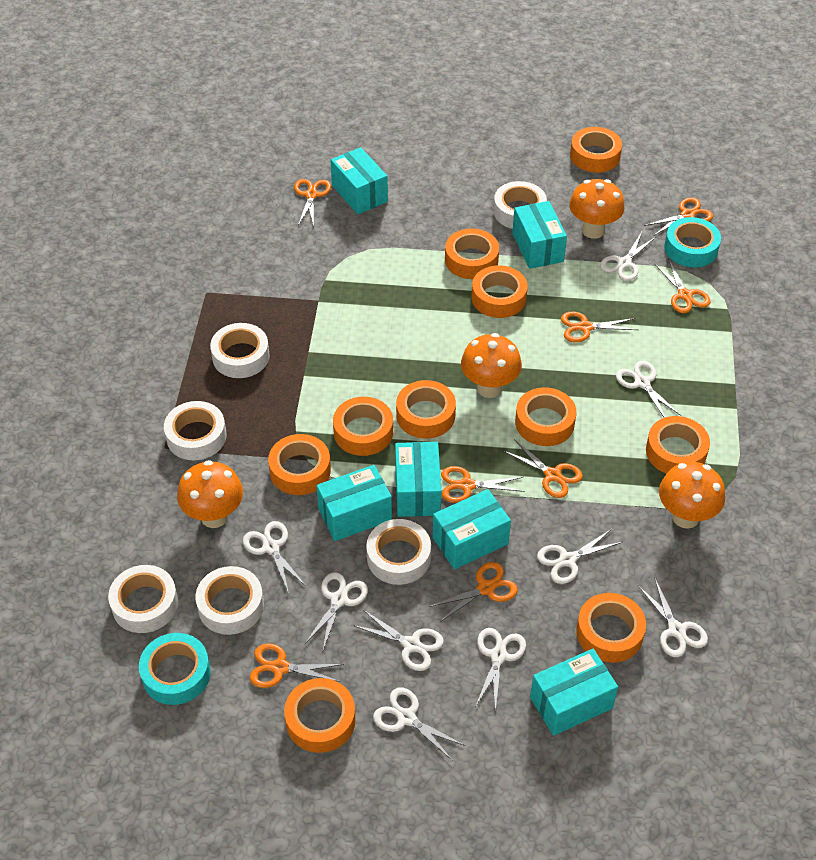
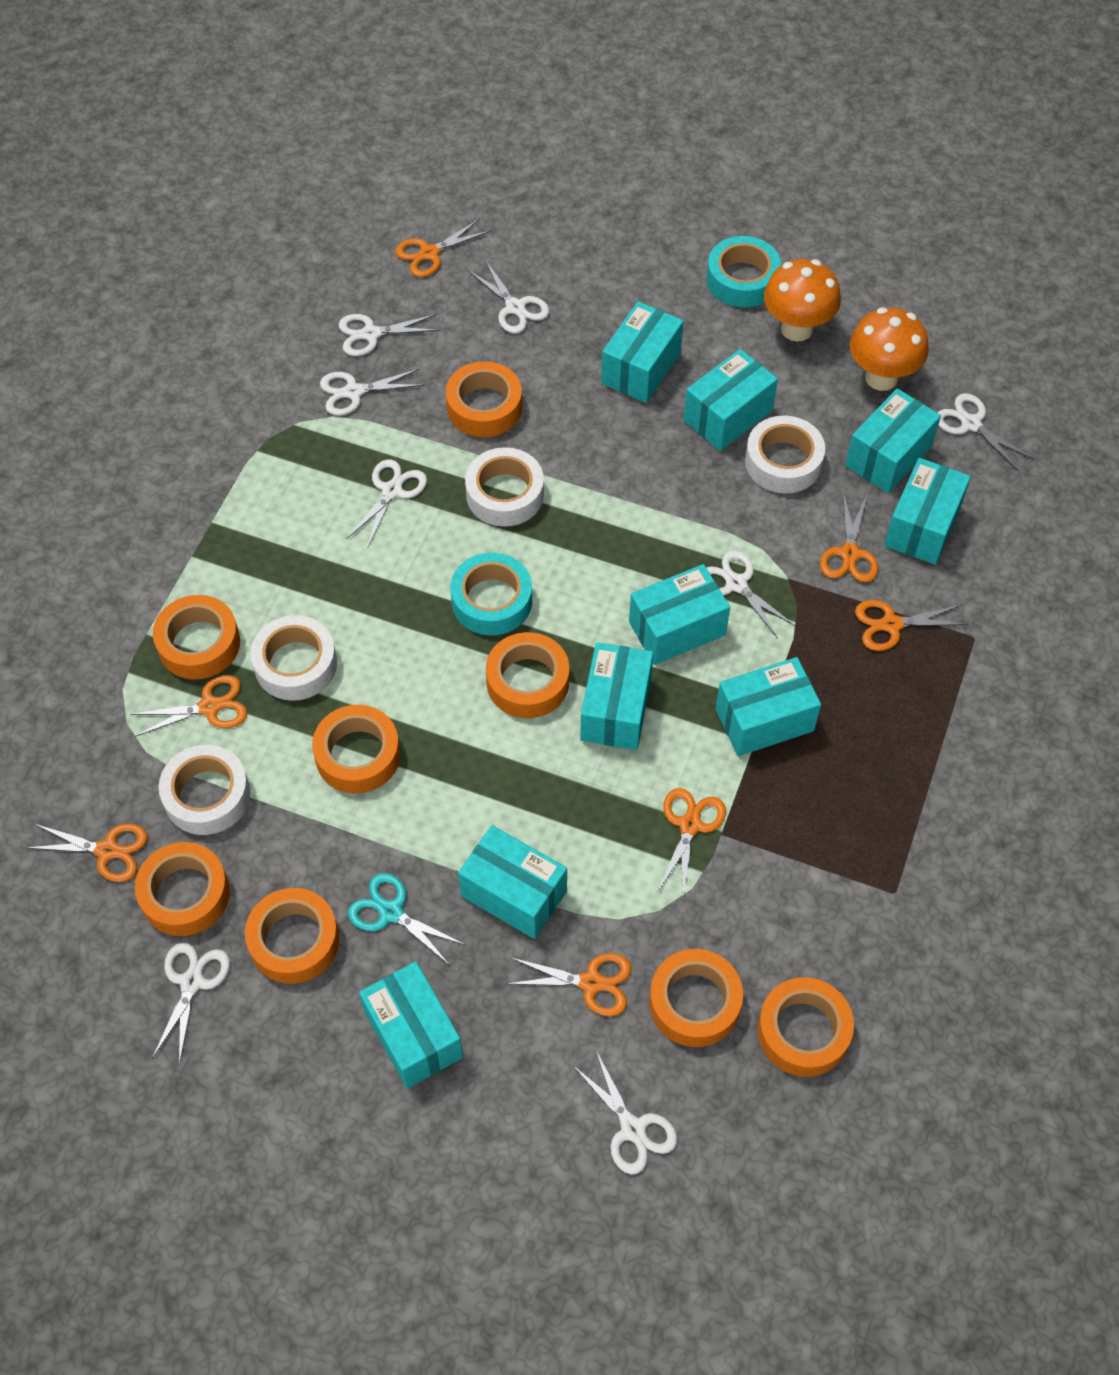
orange mushroom: 4 -> 2
orange scissors: 8 -> 7
orange tape: 10 -> 8
turquoise box: 6 -> 9
turquoise scissors: 0 -> 1
white scissors: 9 -> 8
white tape: 6 -> 4

